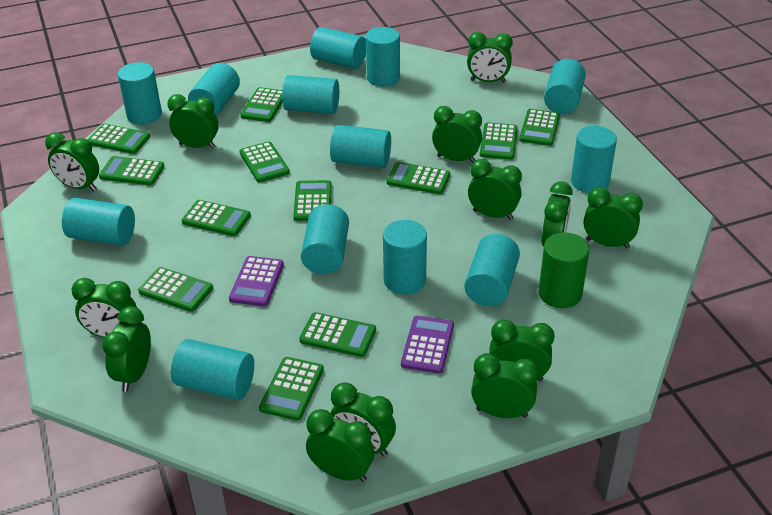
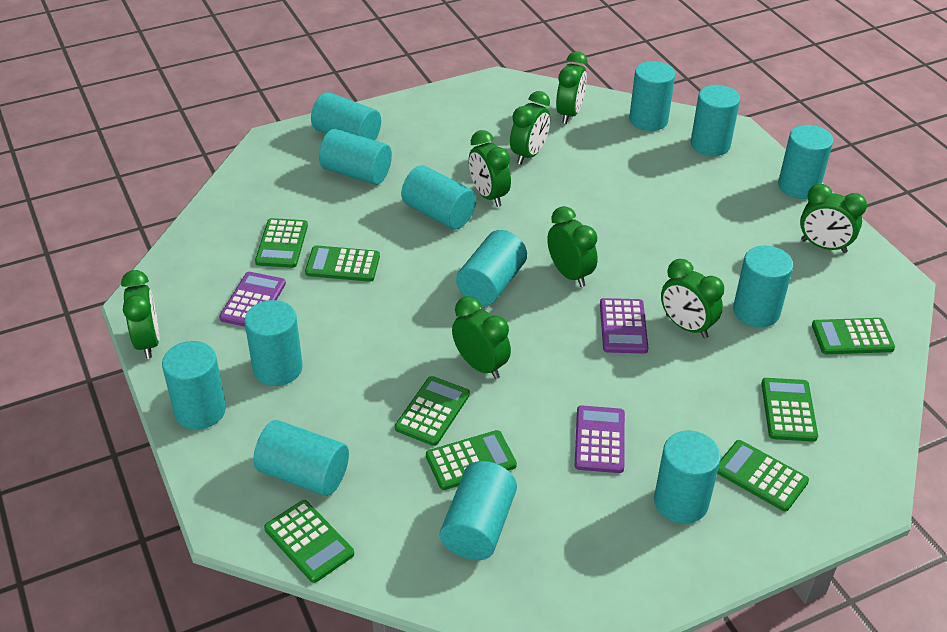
green calculator: 12 -> 8
green clock: 13 -> 8
green cylinder: 1 -> 0
purple calculator: 2 -> 3

